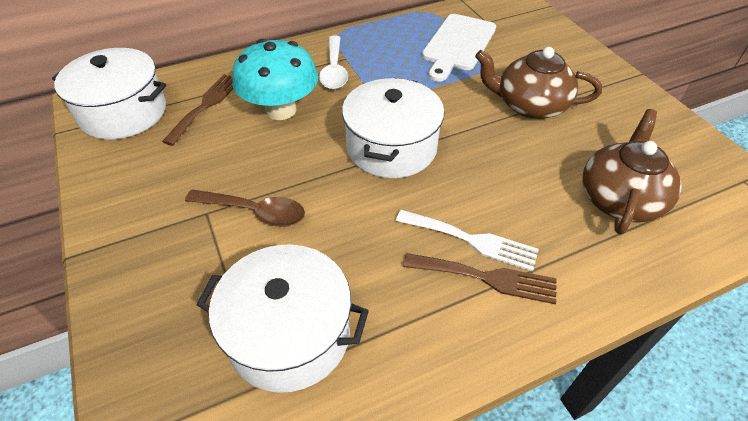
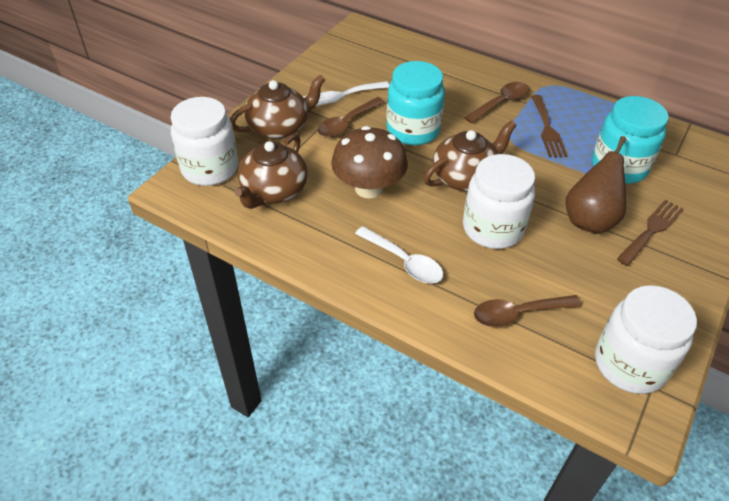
brown mushroom: 0 -> 1
brown pear: 0 -> 1
brown spoon: 1 -> 3
brown teapot: 2 -> 3
turquoise jar: 0 -> 2
turquoise mushroom: 1 -> 0
white cutting board: 1 -> 0
white jar: 0 -> 3
white pot: 3 -> 0

